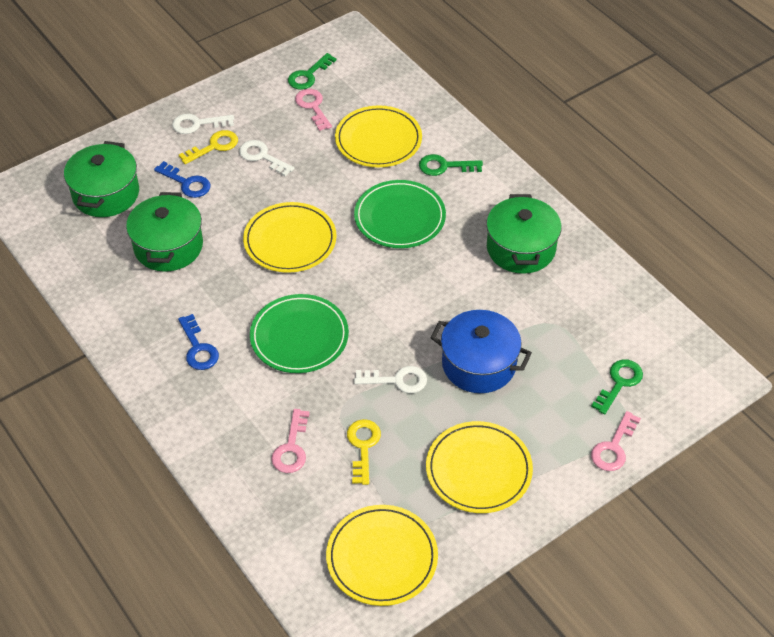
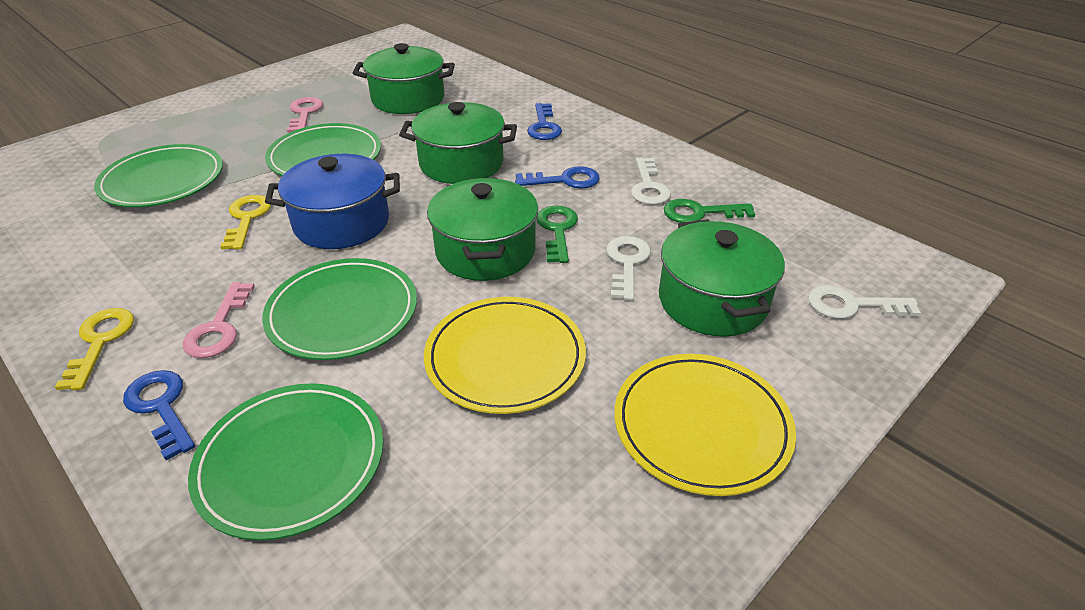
blue key: 2 -> 3
green key: 3 -> 2
green plate: 2 -> 4
green pot: 3 -> 4
pink key: 3 -> 2
yellow plate: 4 -> 2

